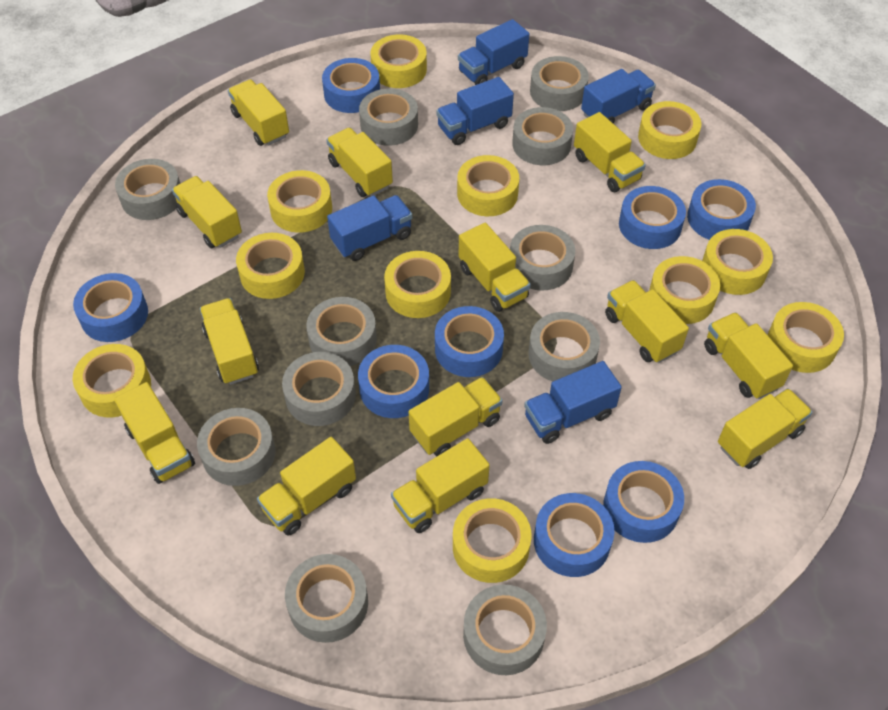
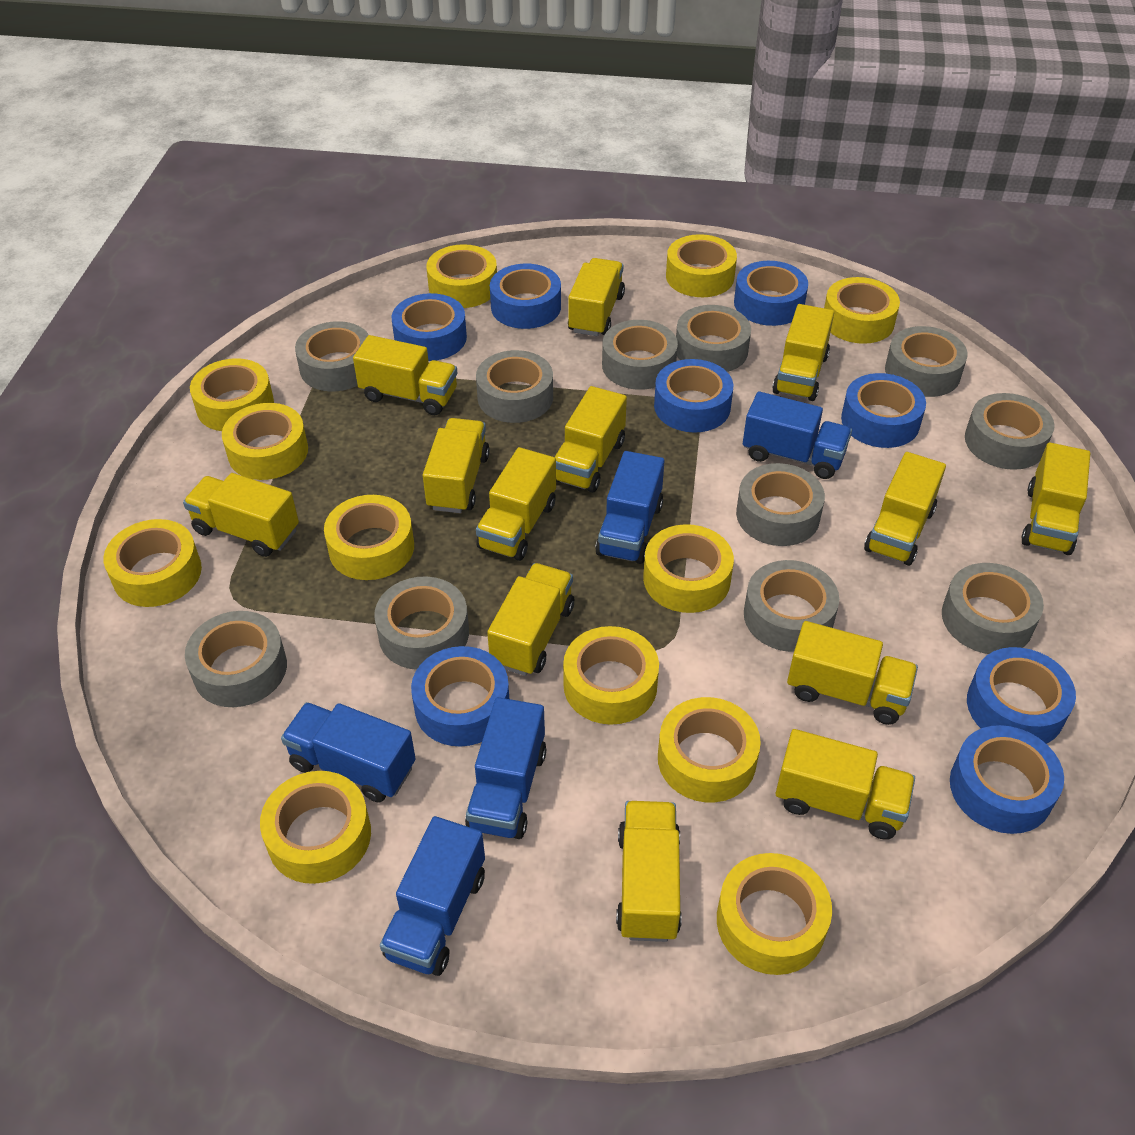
yellow tape: 11 -> 12

